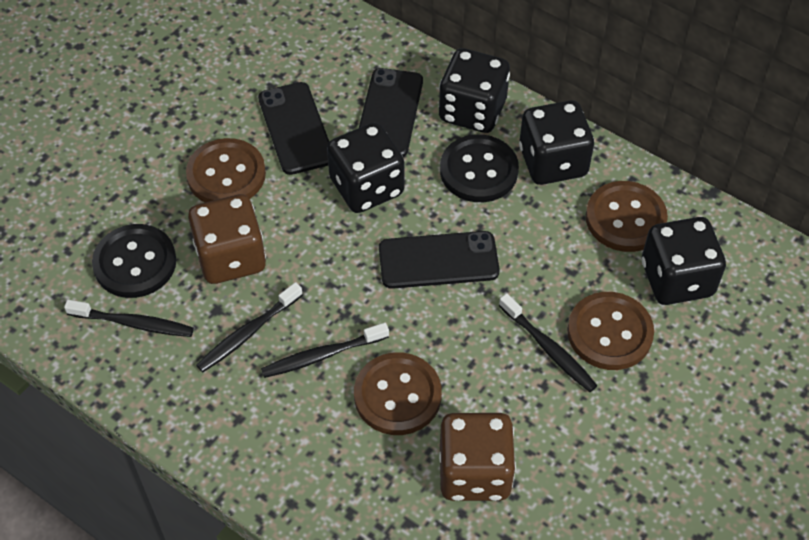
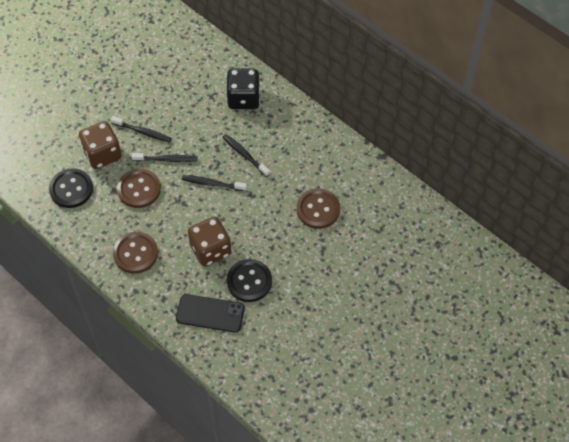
black dice: 4 -> 1
black phone: 3 -> 1
brown button: 4 -> 3

